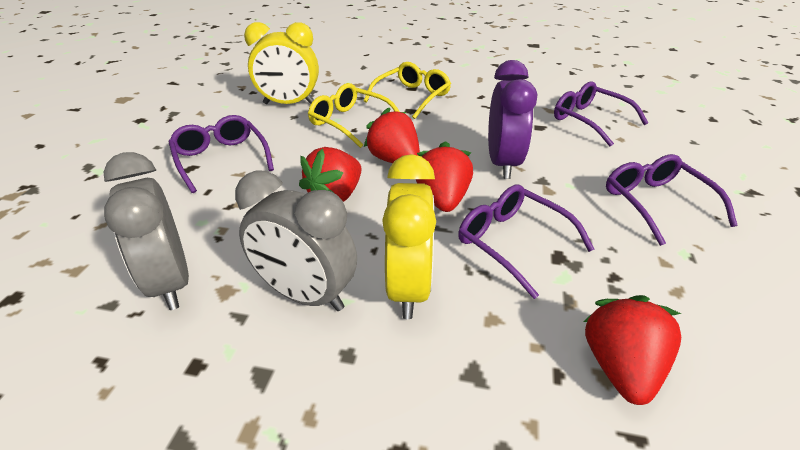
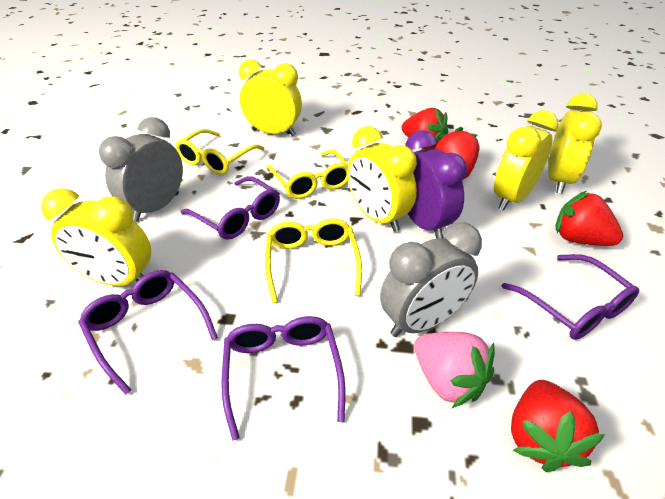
pink strawberry: 0 -> 1
yellow clock: 2 -> 5
yellow glasses: 2 -> 3

